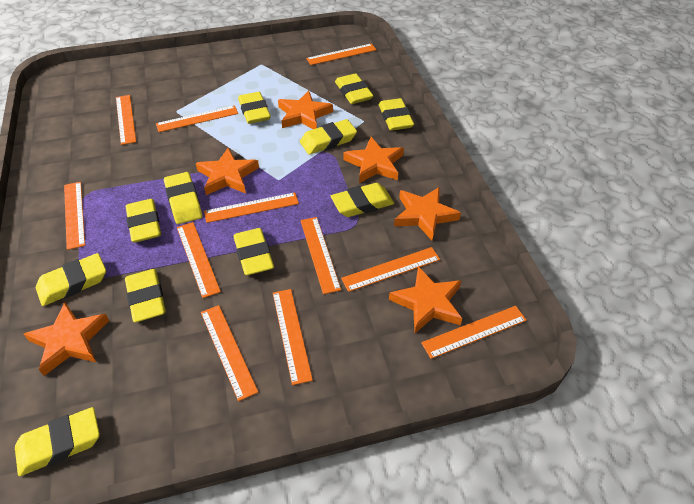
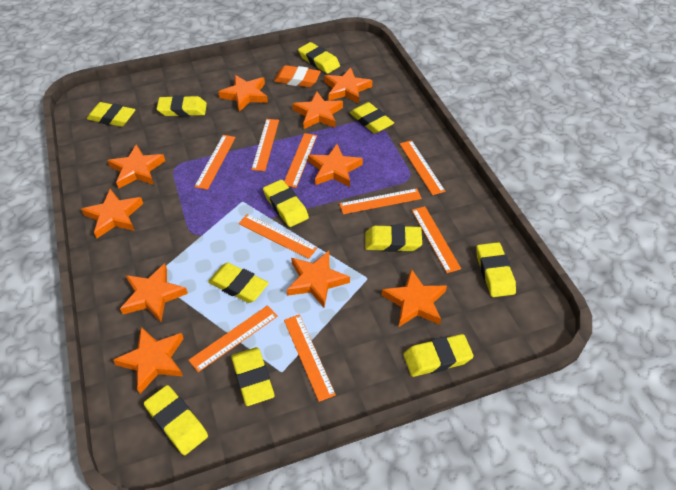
orange eraser: 0 -> 1
orange ruler: 11 -> 9
orange star: 6 -> 10

